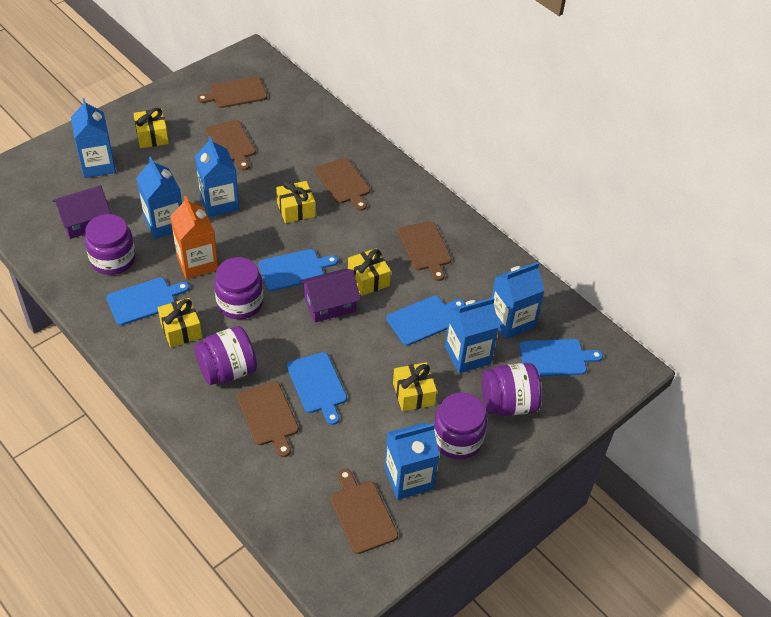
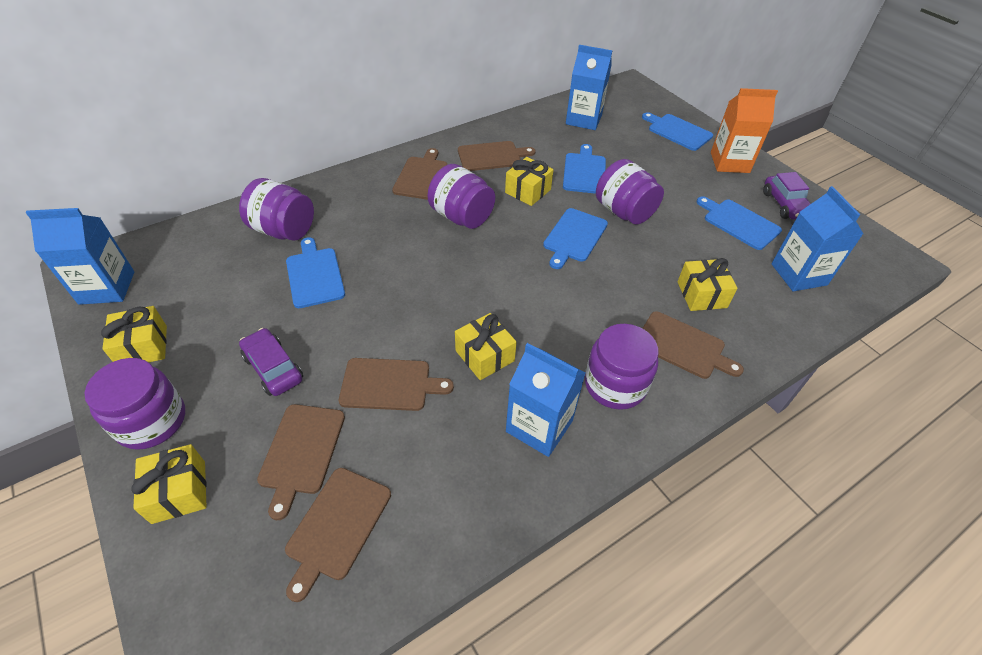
blue carton: 6 -> 4
purple car: 0 -> 2
purple house: 2 -> 0

